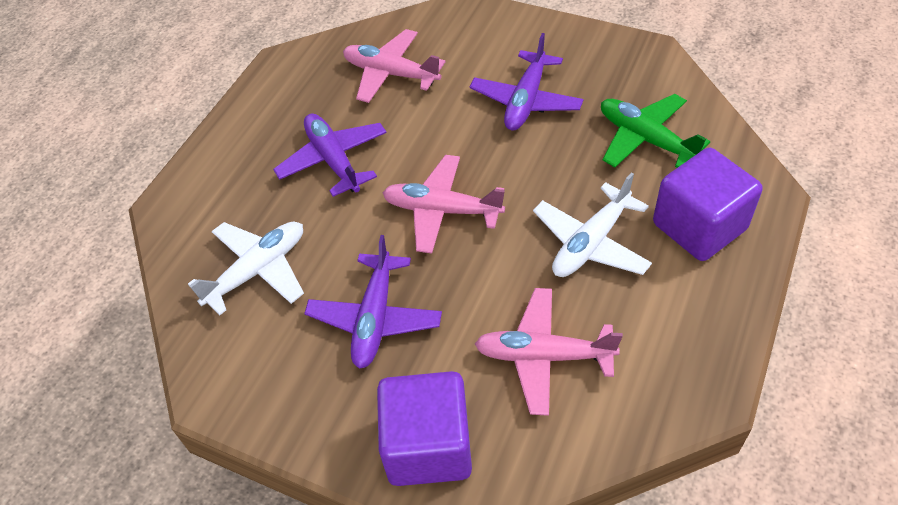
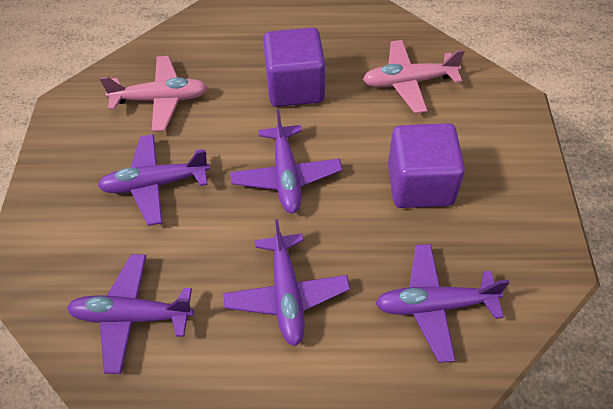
green plane: 1 -> 0
pink plane: 3 -> 2
purple plane: 3 -> 5
white plane: 2 -> 0

